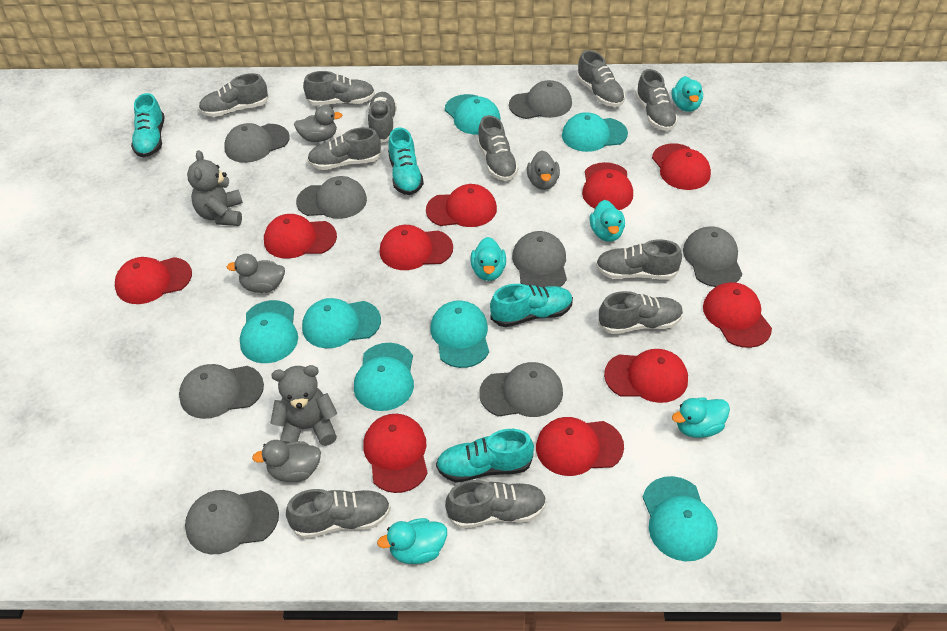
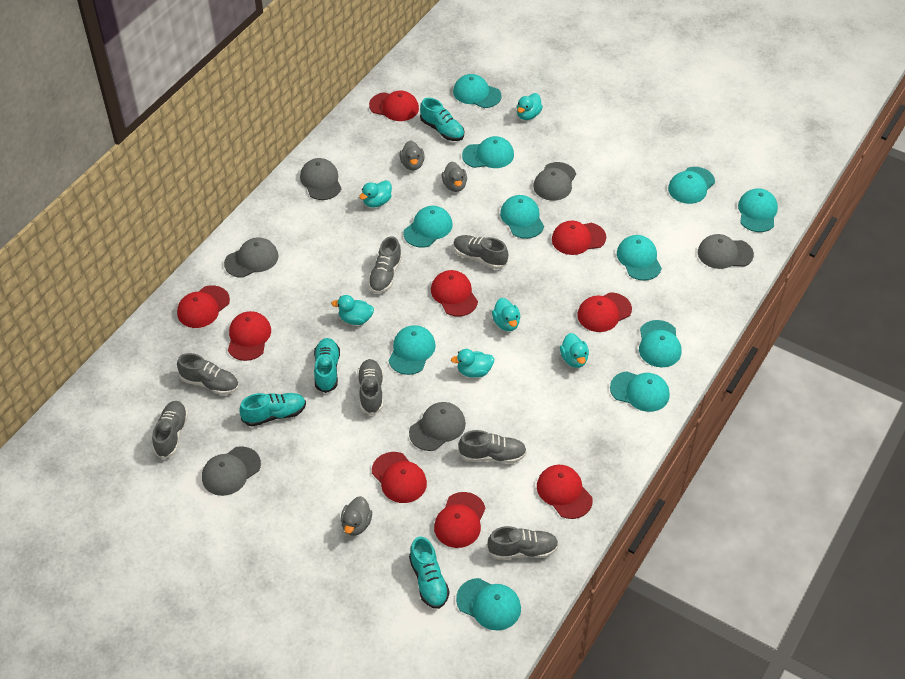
grey cap: 8 -> 6
grey duck: 4 -> 3
grey shoe: 11 -> 7
grey teddy bear: 2 -> 0
red cap: 10 -> 9
turquoise cap: 7 -> 11
turquoise duck: 5 -> 6

